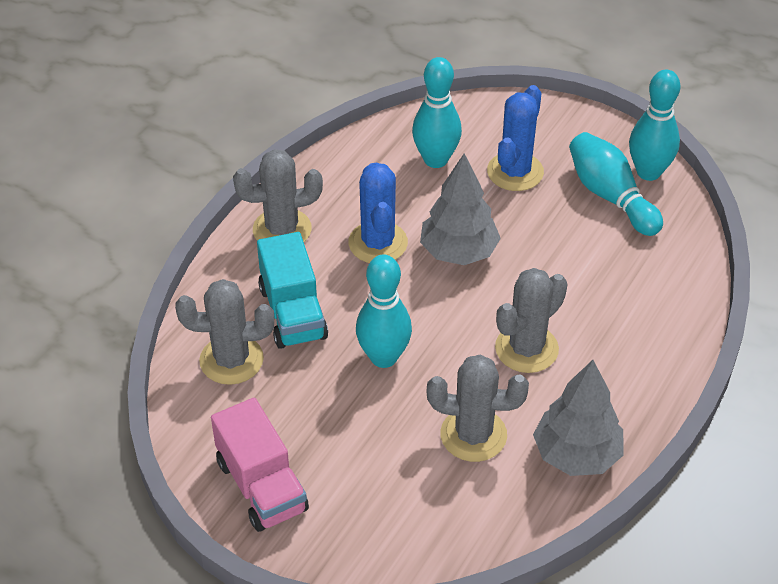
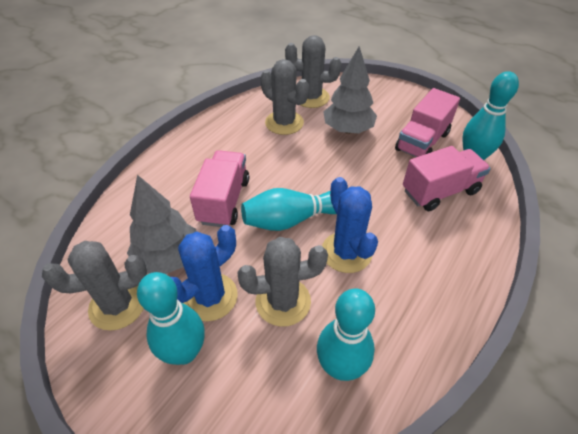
pink truck: 1 -> 3
turquoise truck: 1 -> 0

